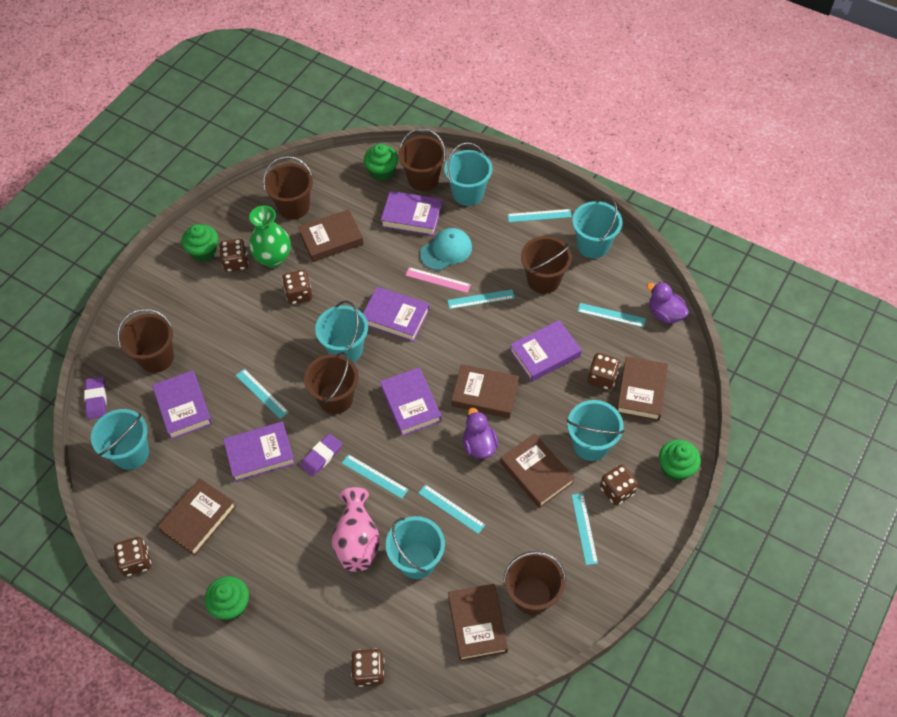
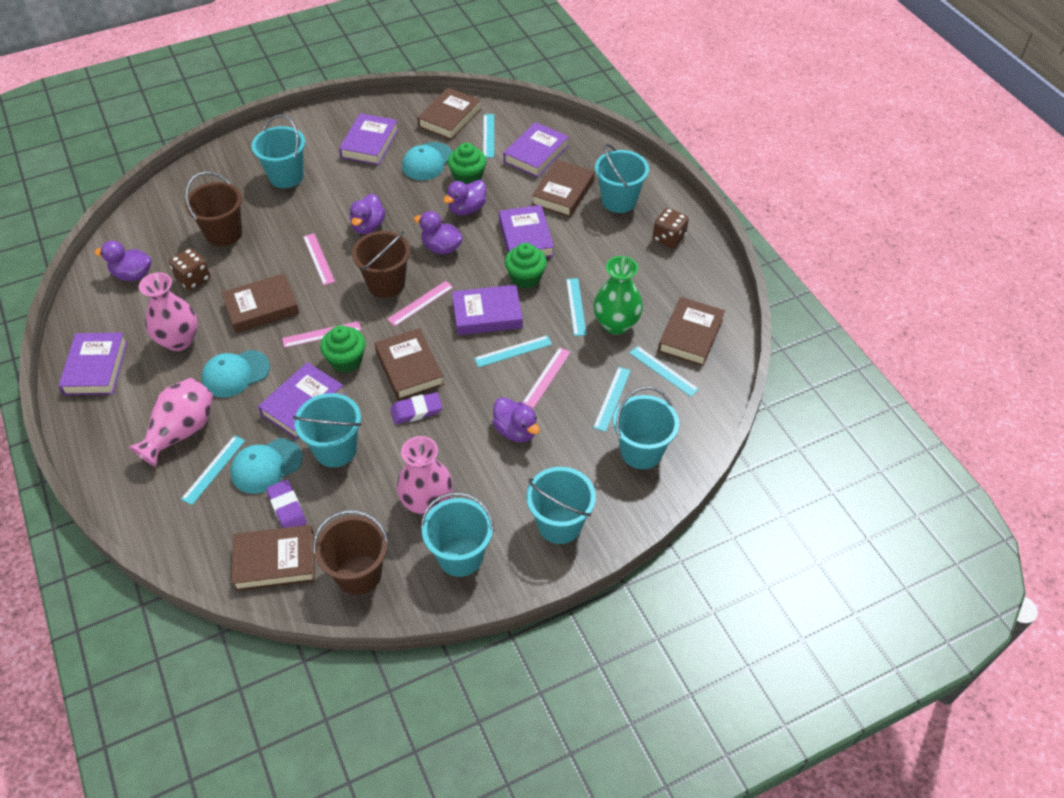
brown bucket: 6 -> 3
brown dice: 6 -> 2
green cupcake: 4 -> 3
pink ruler: 1 -> 4
pink vase: 1 -> 3
purple duck: 2 -> 5
turquoise cap: 1 -> 3
turquoise ruler: 7 -> 6

